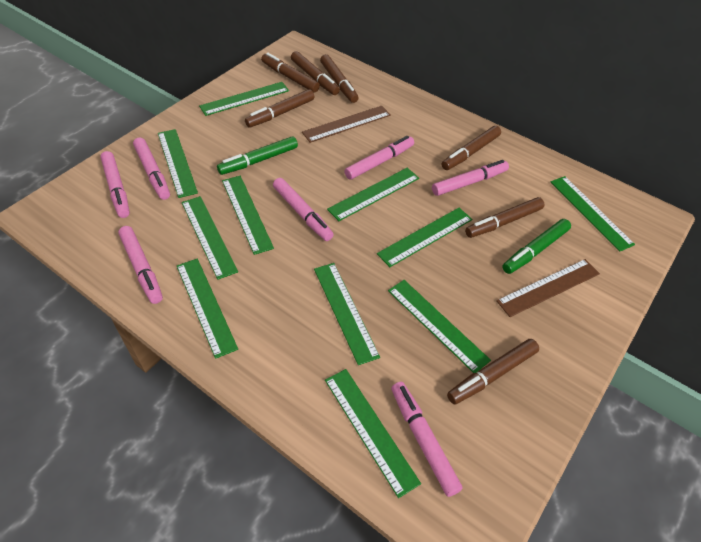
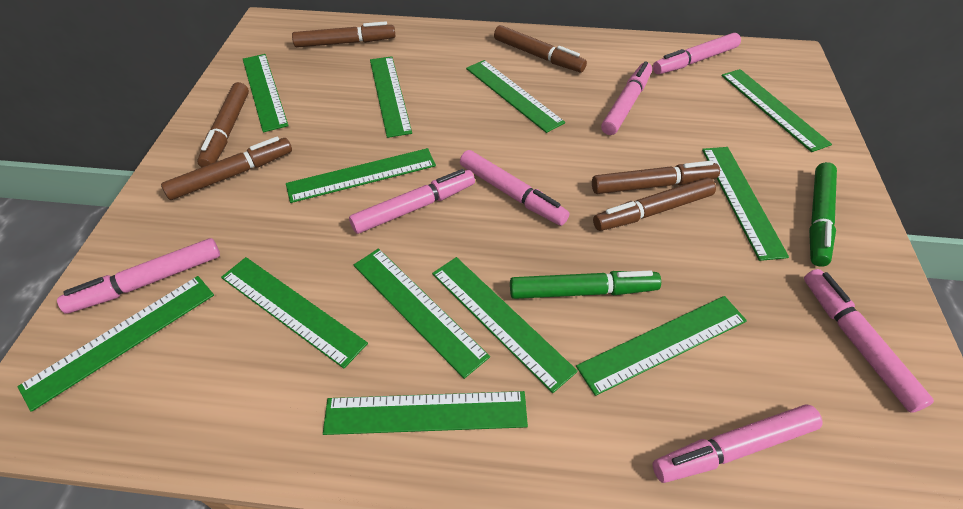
brown marker: 7 -> 6
brown ruler: 2 -> 0
green ruler: 11 -> 12

